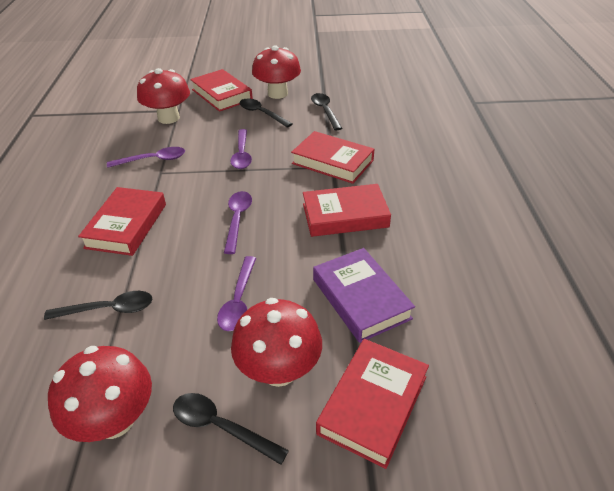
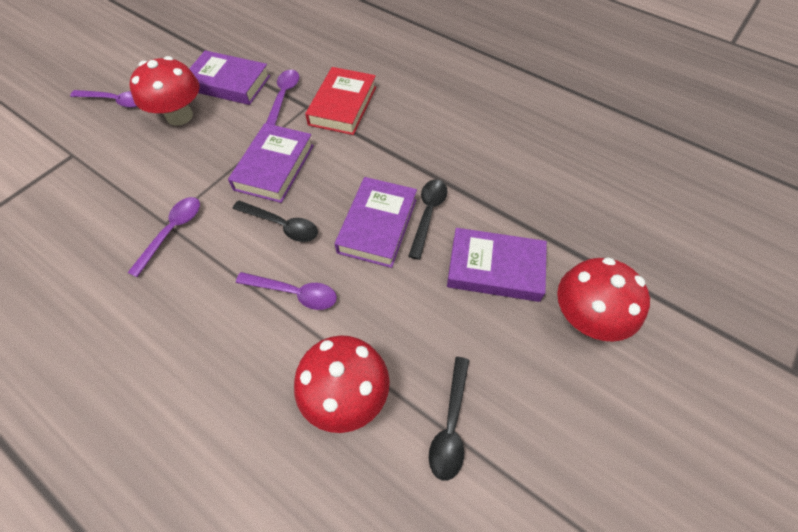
black spoon: 4 -> 3
purple book: 1 -> 4
red book: 5 -> 1
red mushroom: 4 -> 3

